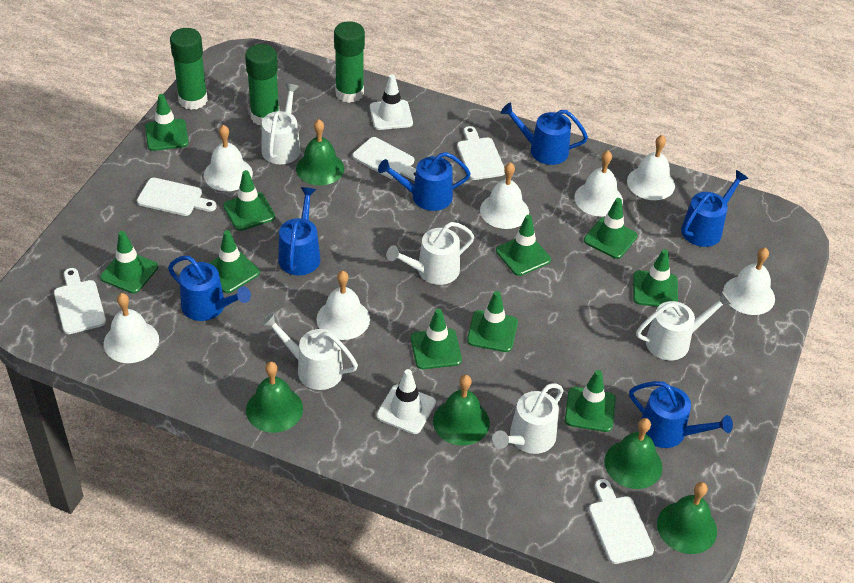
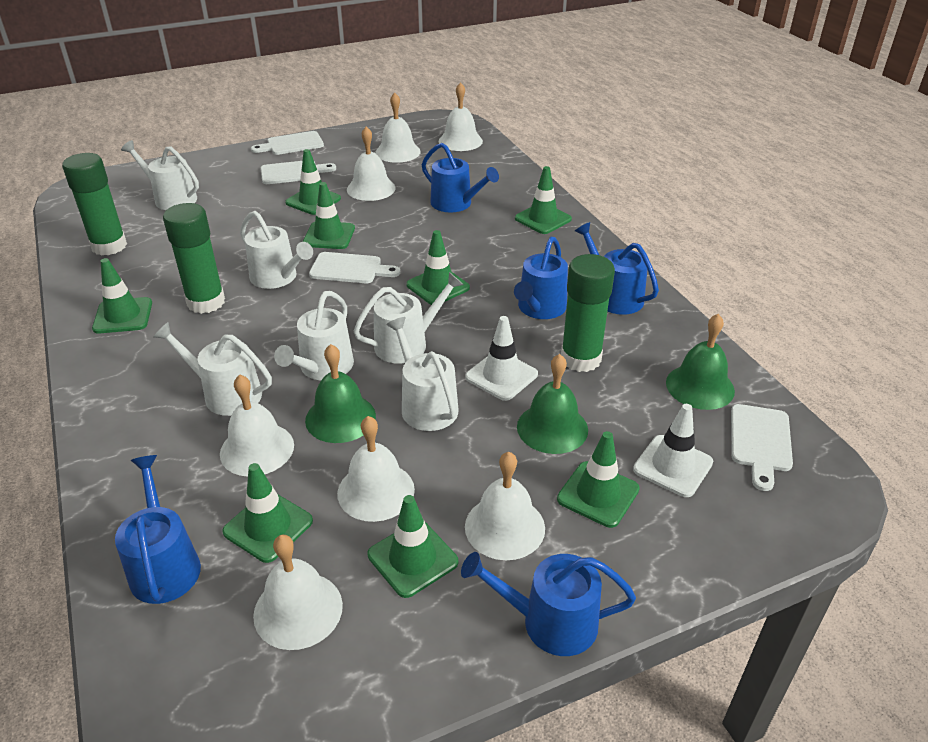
blue watering can: 6 -> 5
green bell: 5 -> 3
green traffic cone: 10 -> 8
white cutting board: 5 -> 4
white watering can: 5 -> 6

